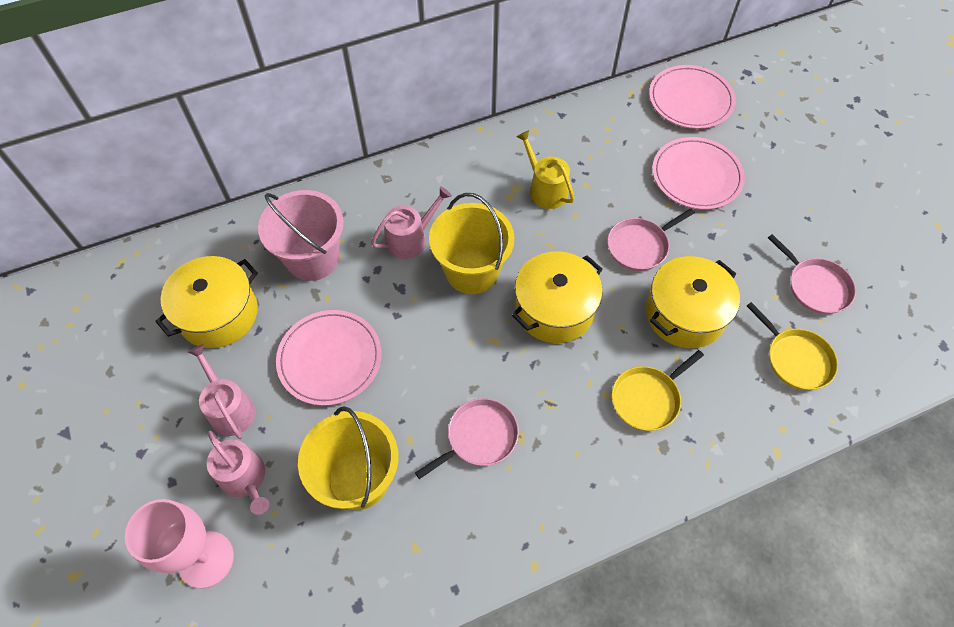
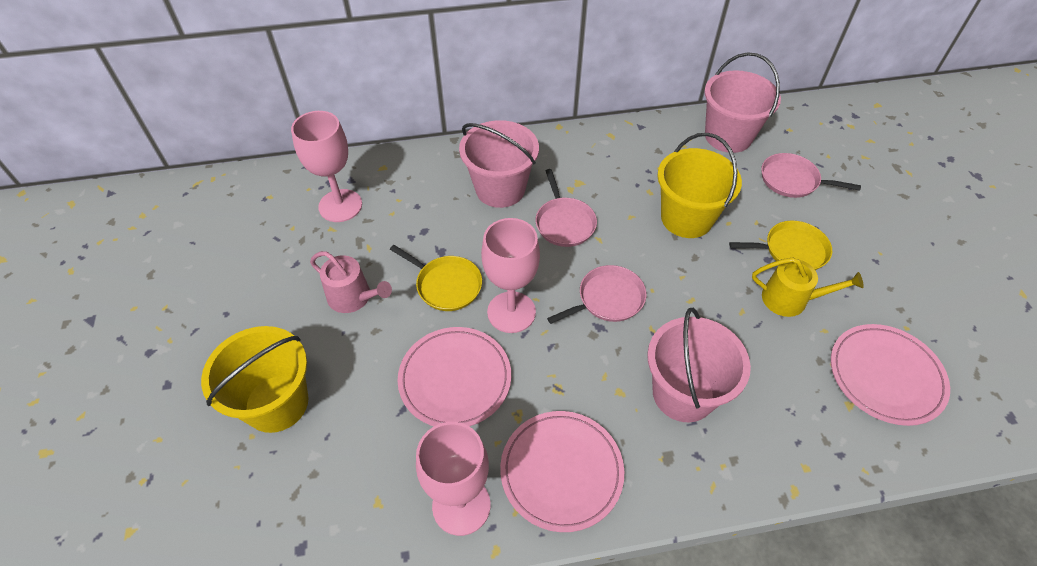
pink bucket: 1 -> 3
pink goblet: 1 -> 3
pink watering can: 3 -> 1
yellow pot: 3 -> 0

